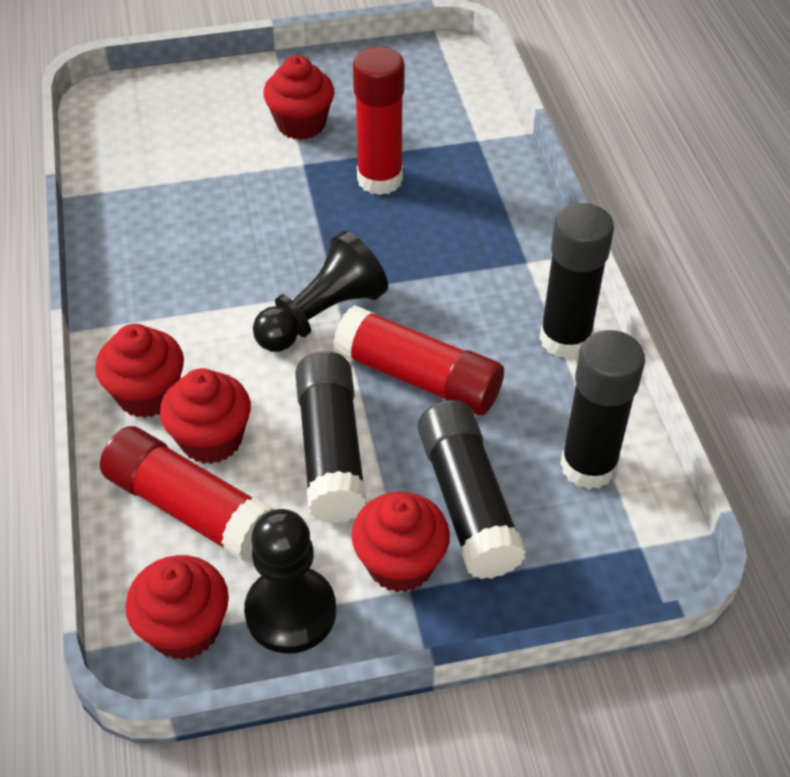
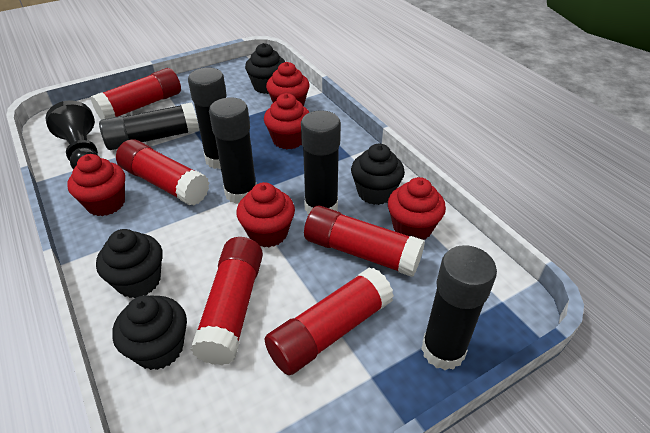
black cupcake: 0 -> 4
black glue stick: 4 -> 5
black pawn: 2 -> 1
red glue stick: 3 -> 5

